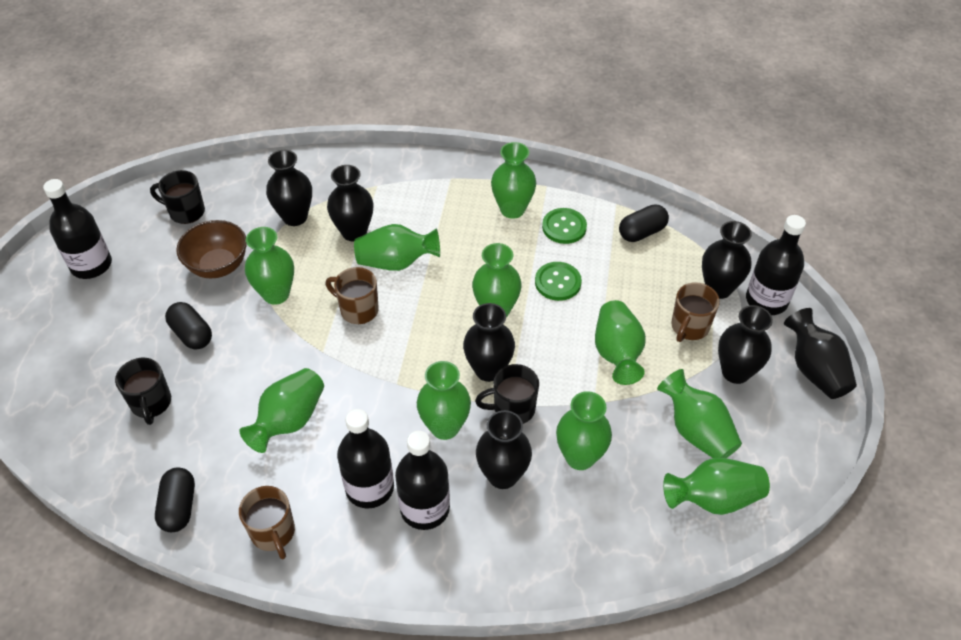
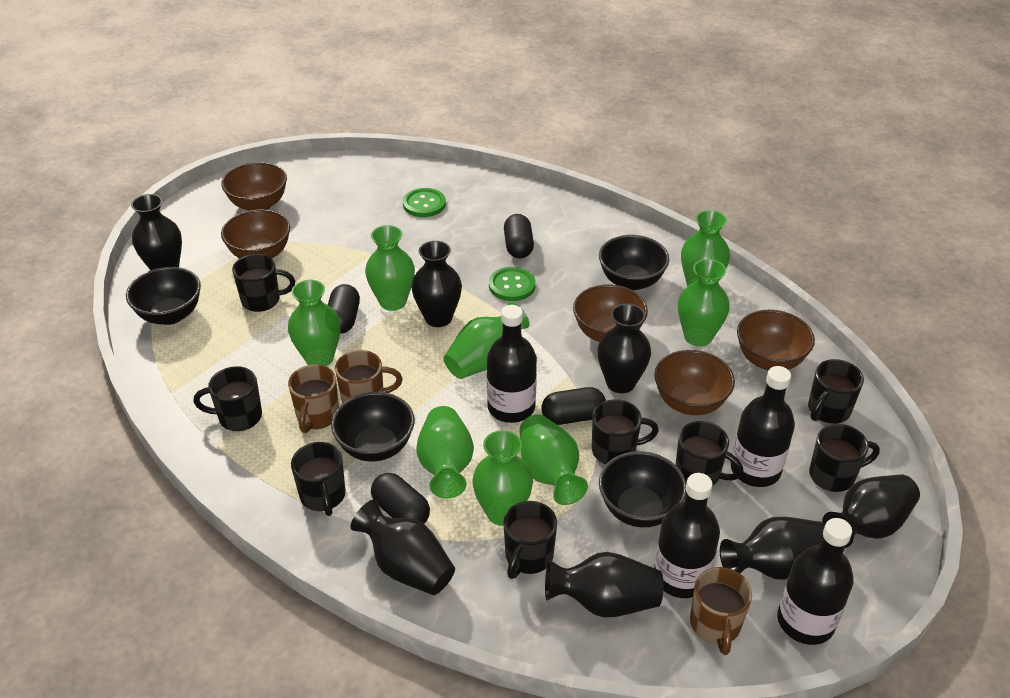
black bowl: 0 -> 4
black capsule: 3 -> 4
black mug: 3 -> 8
brown bowl: 1 -> 5
green vase: 10 -> 8

